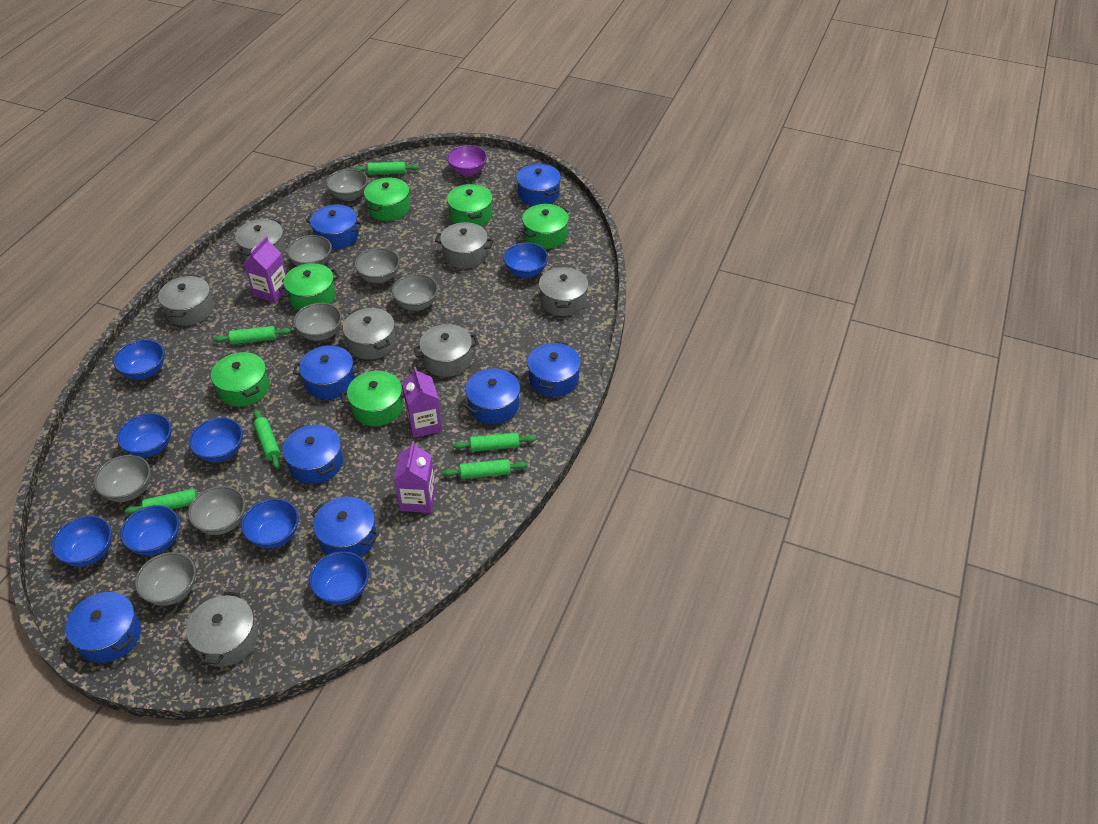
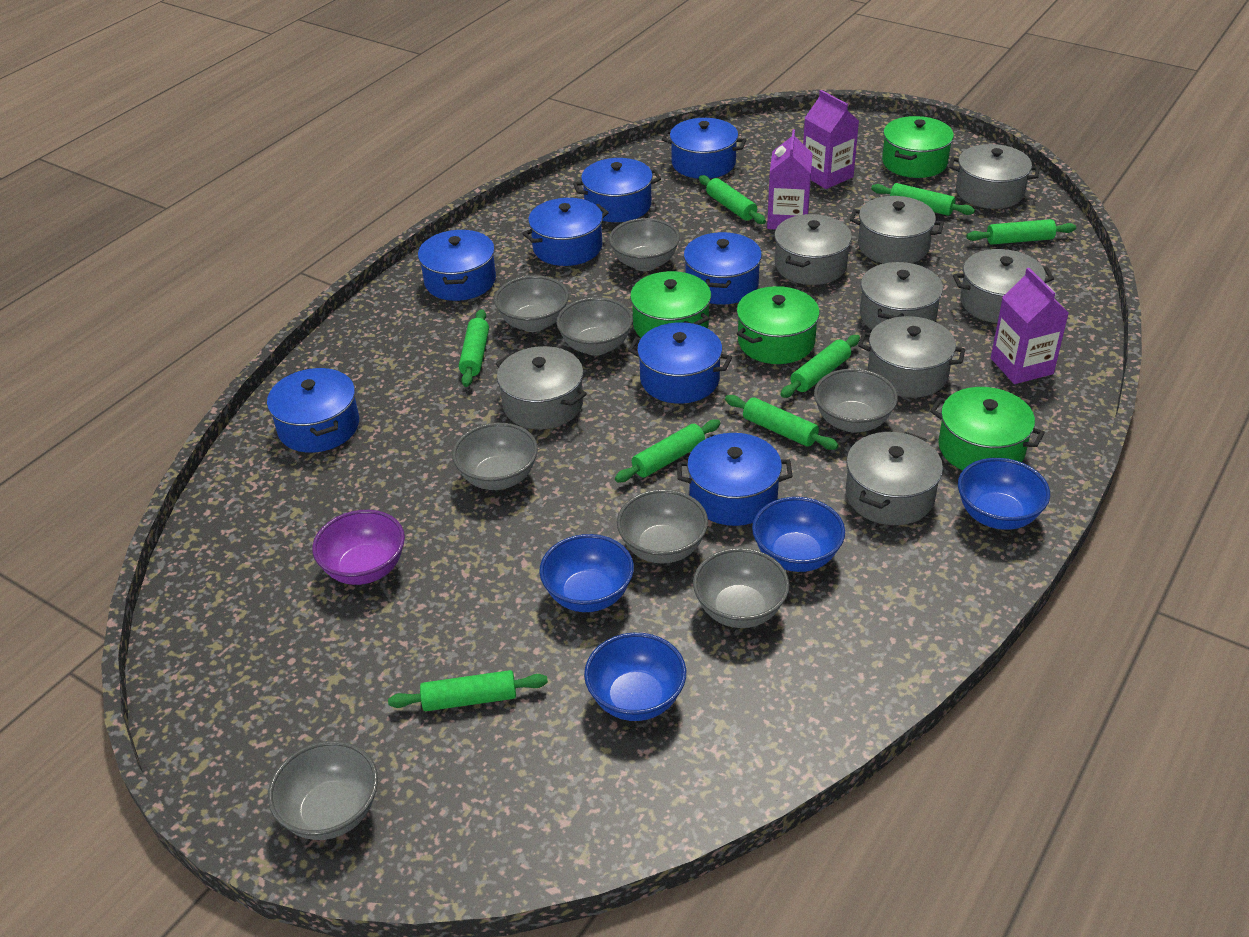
blue bowl: 8 -> 4
green pot: 6 -> 4
green rolling pin: 6 -> 8
grey pot: 7 -> 8

